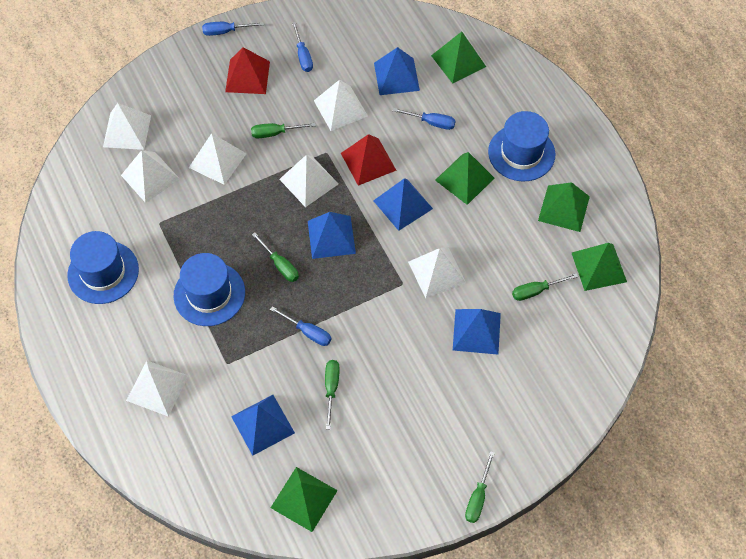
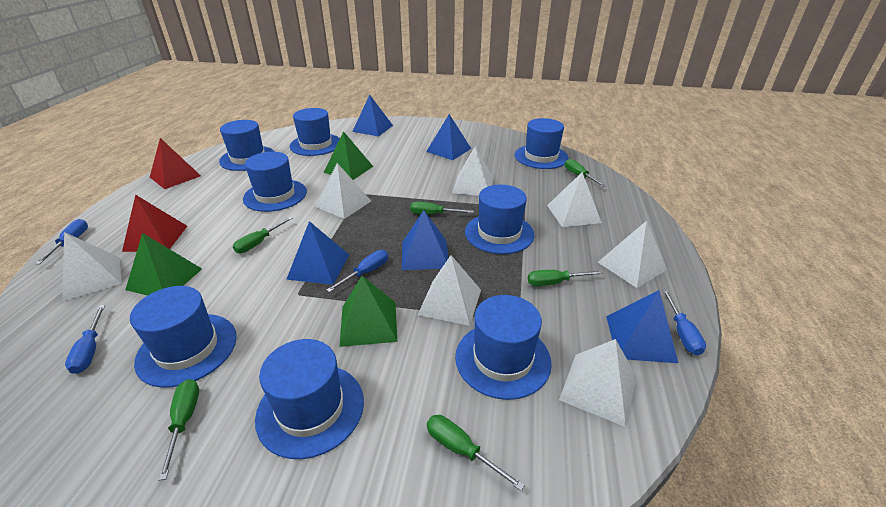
blue hat: 3 -> 8
green pyramid: 5 -> 3
green screwdriver: 5 -> 6

